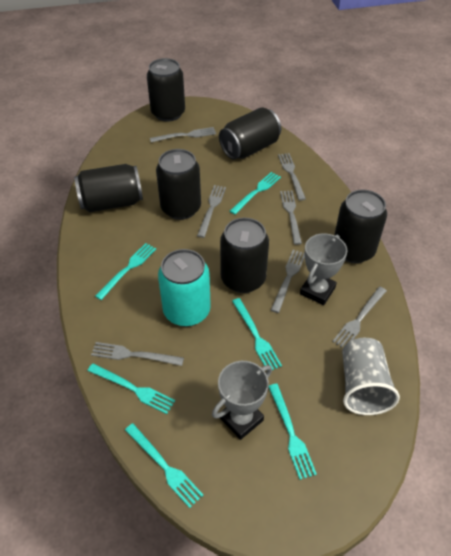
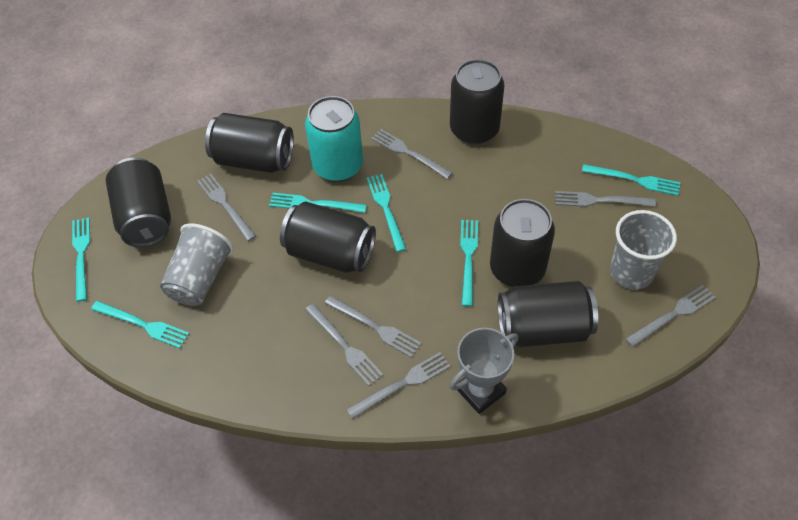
grey cup: 1 -> 2
grey trophy: 2 -> 1

